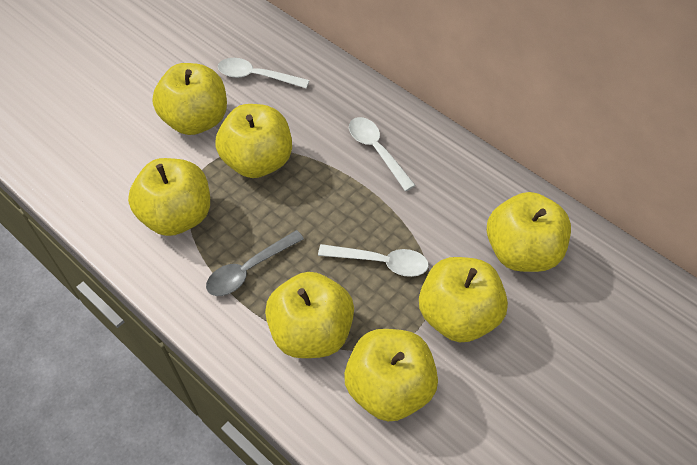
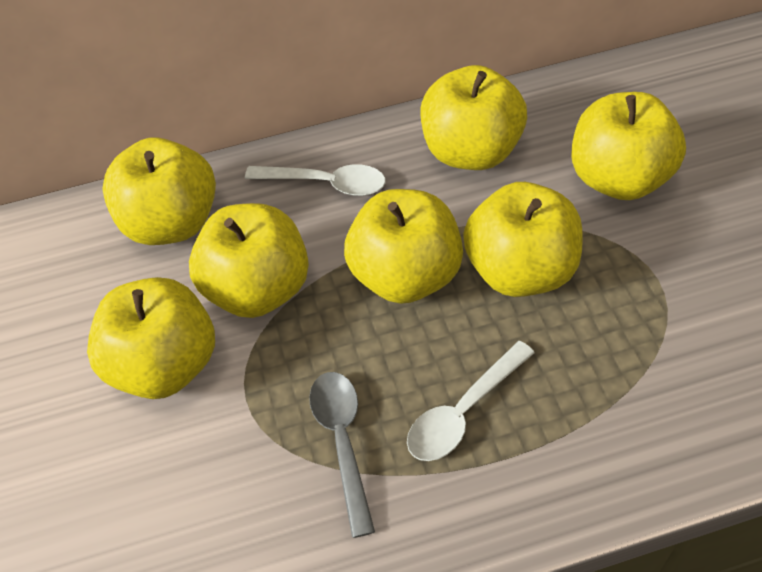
white spoon: 3 -> 2

